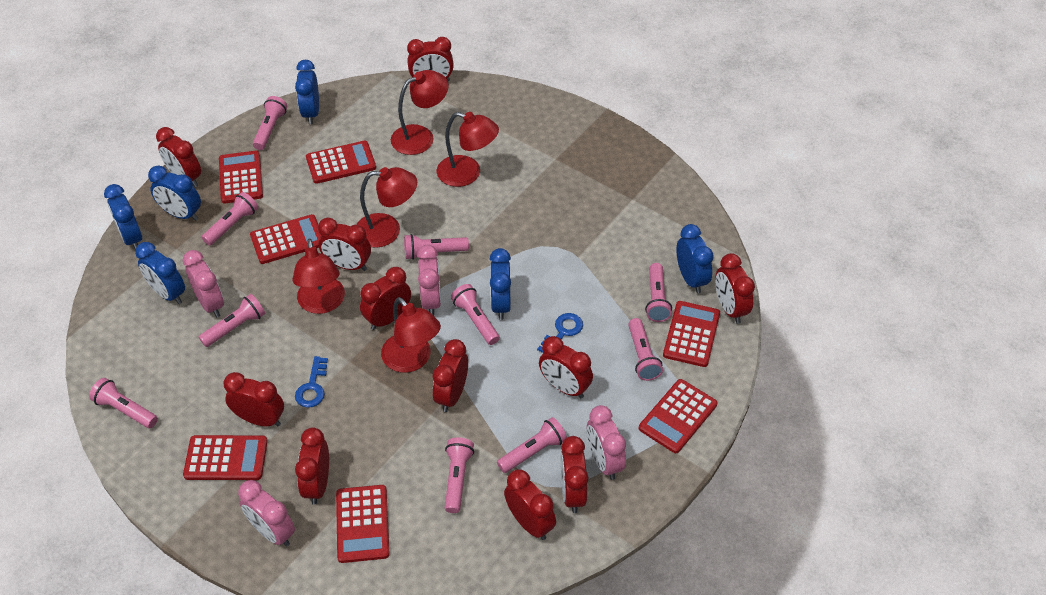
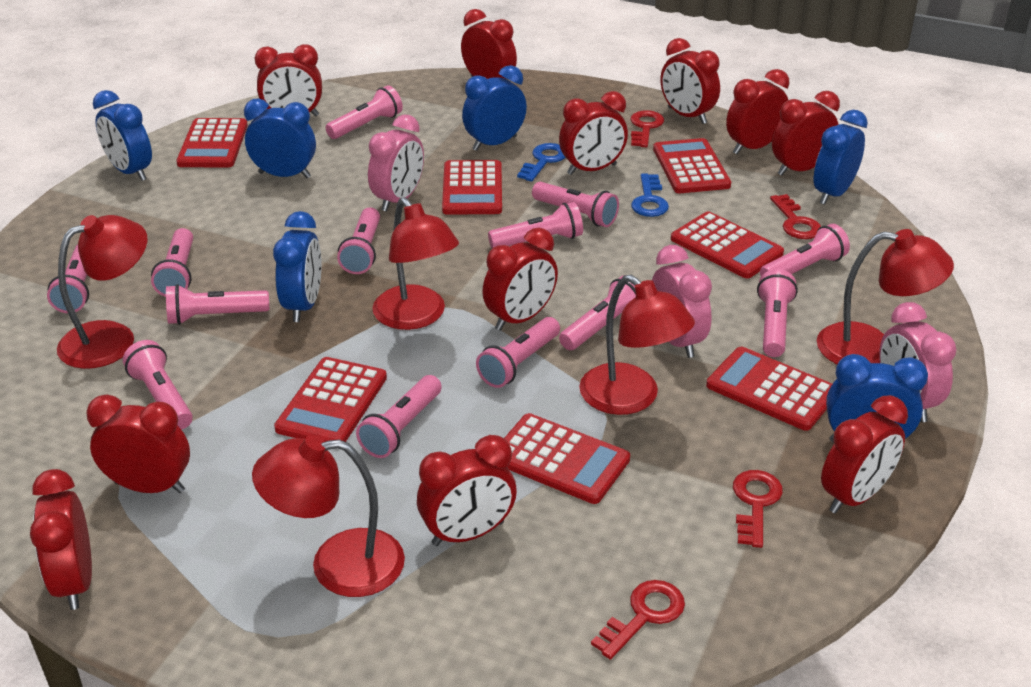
pink clock: 4 -> 3
pink flashlight: 10 -> 13
red key: 0 -> 4

